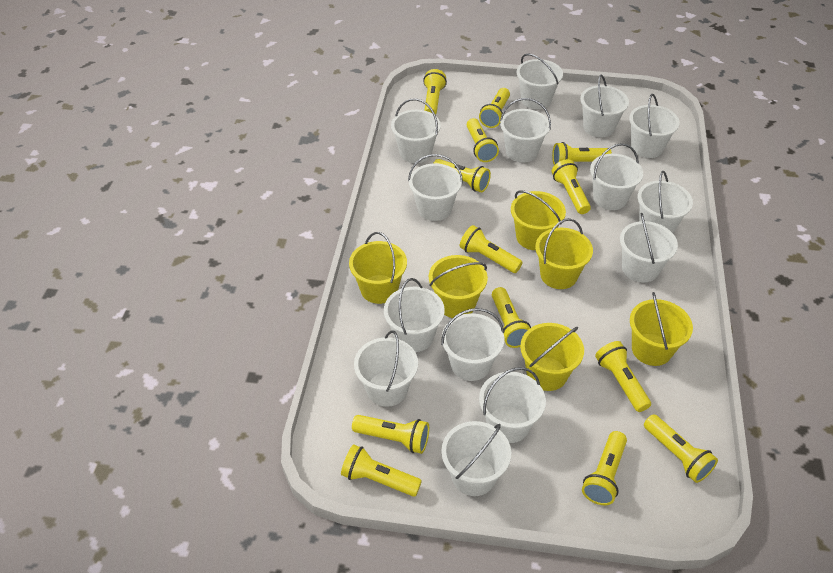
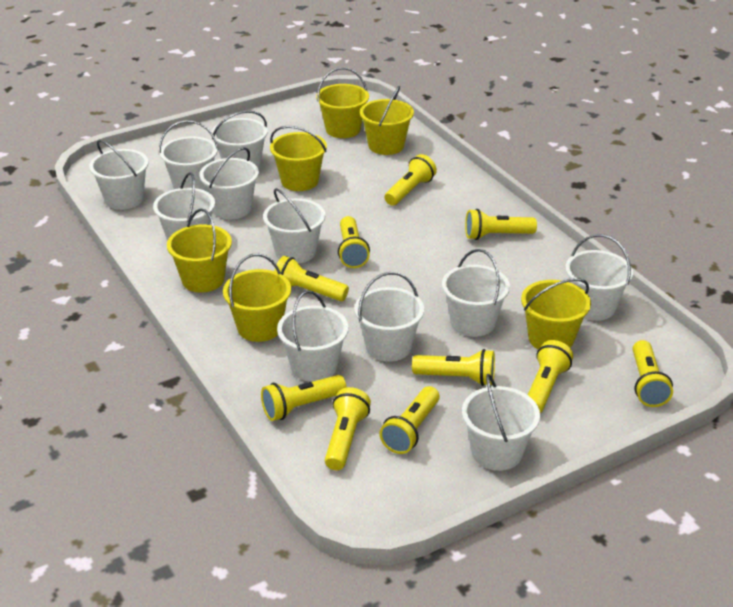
white bucket: 14 -> 11
yellow flashlight: 13 -> 10

